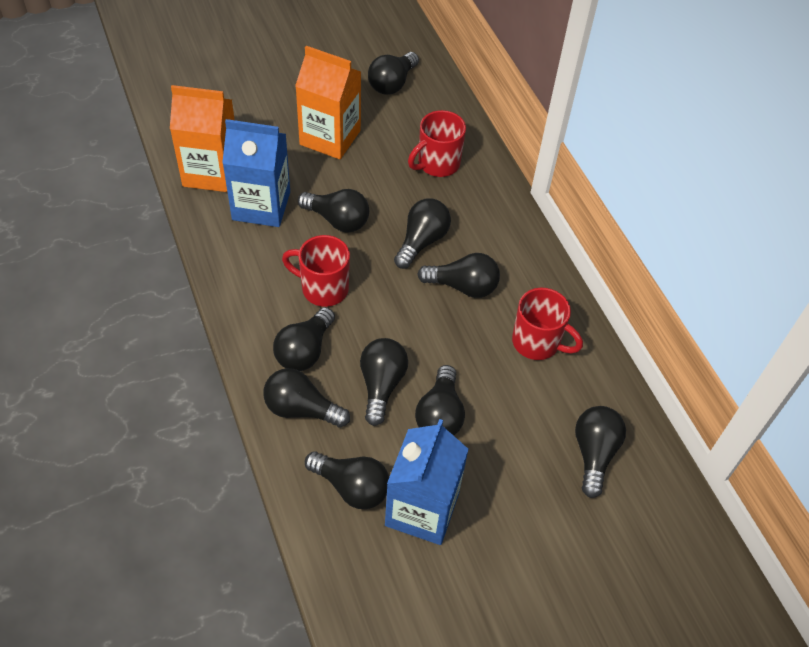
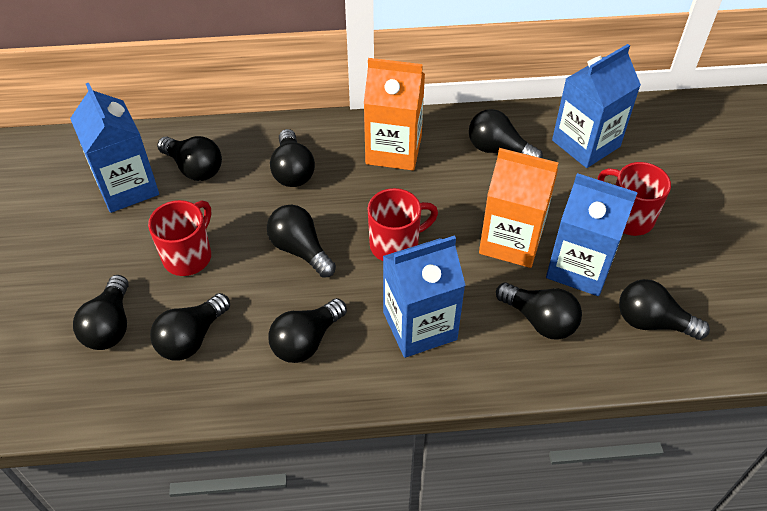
black light bulb: 10 -> 9
blue carton: 2 -> 4

